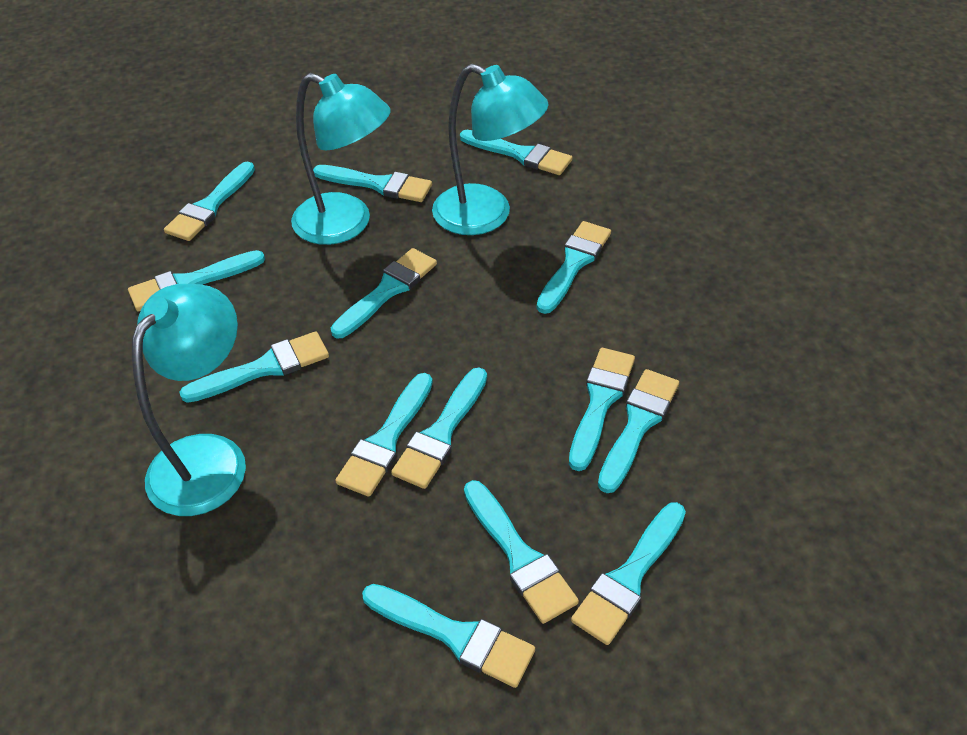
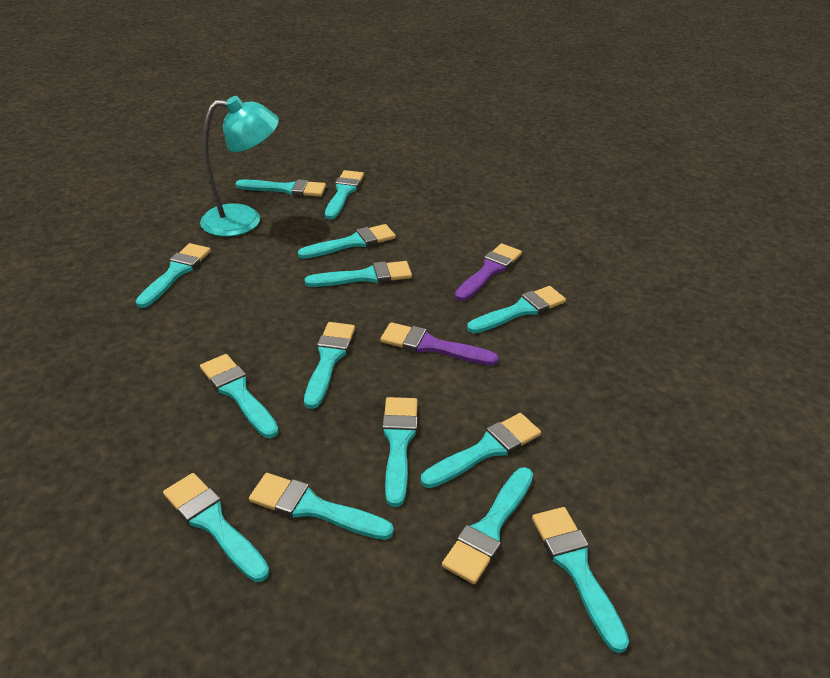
purple brush: 0 -> 2
turquoise lamp: 3 -> 1

